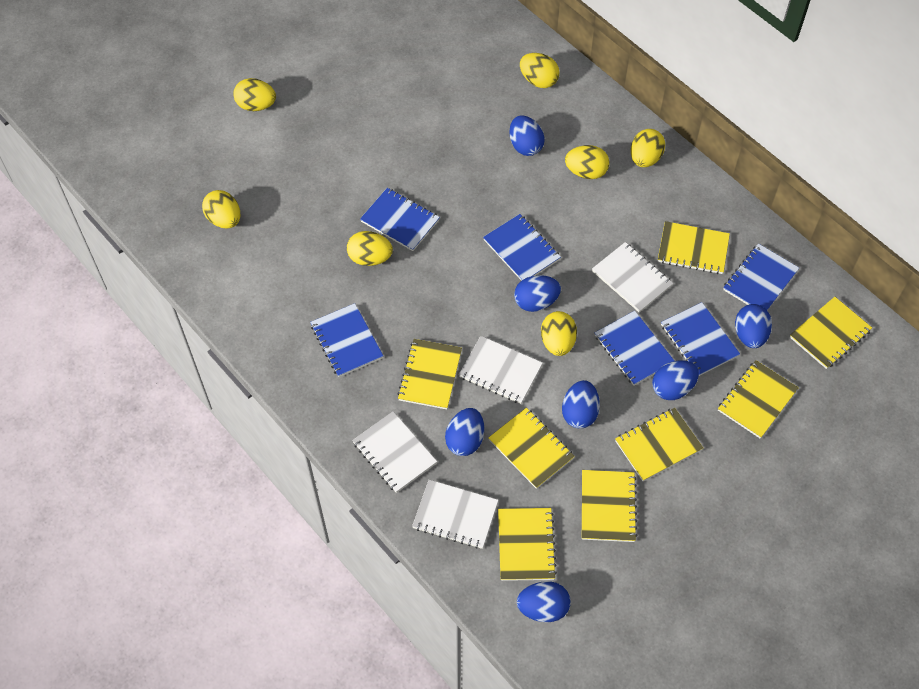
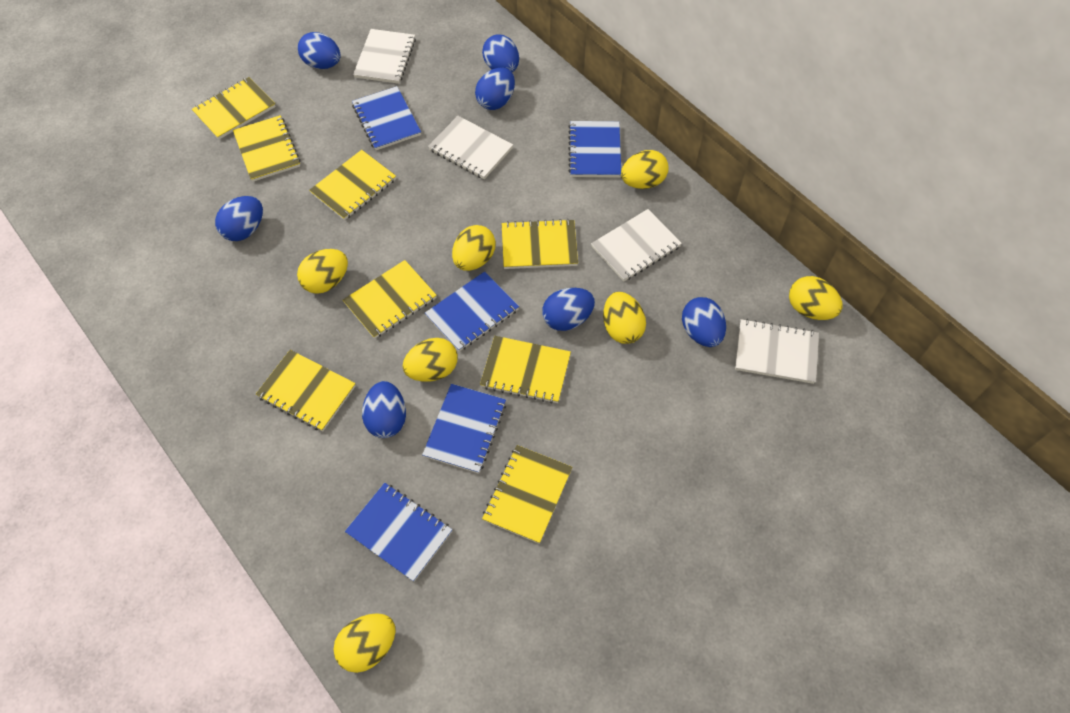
blue notebook: 6 -> 5

